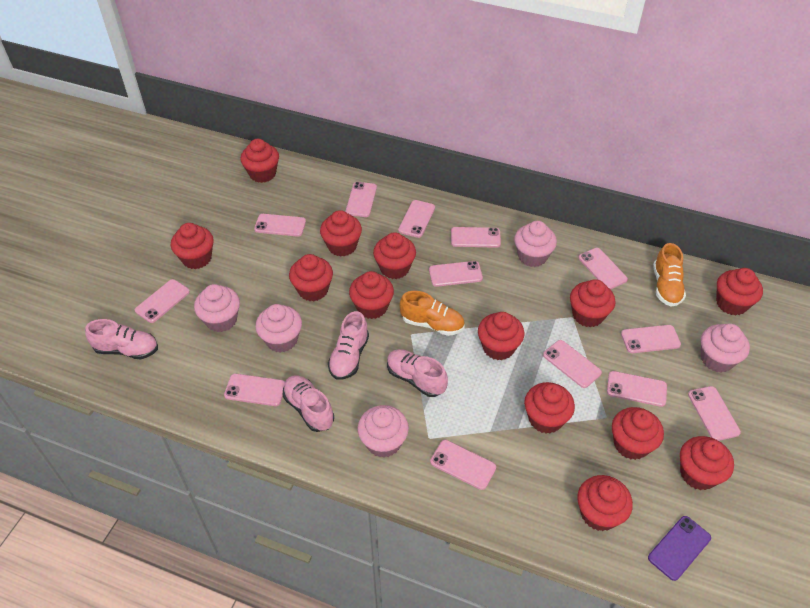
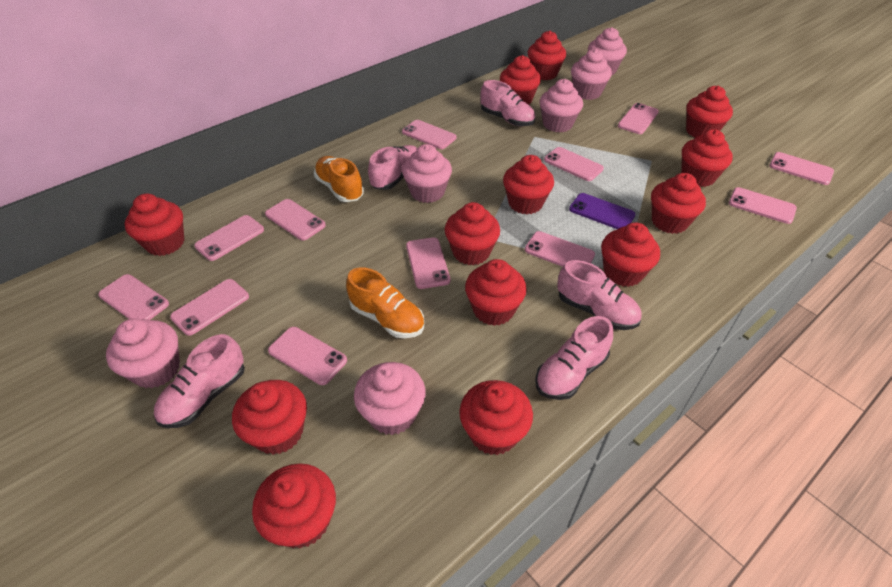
pink cupcake: 5 -> 6
pink phone: 13 -> 12
pink shoe: 4 -> 5

